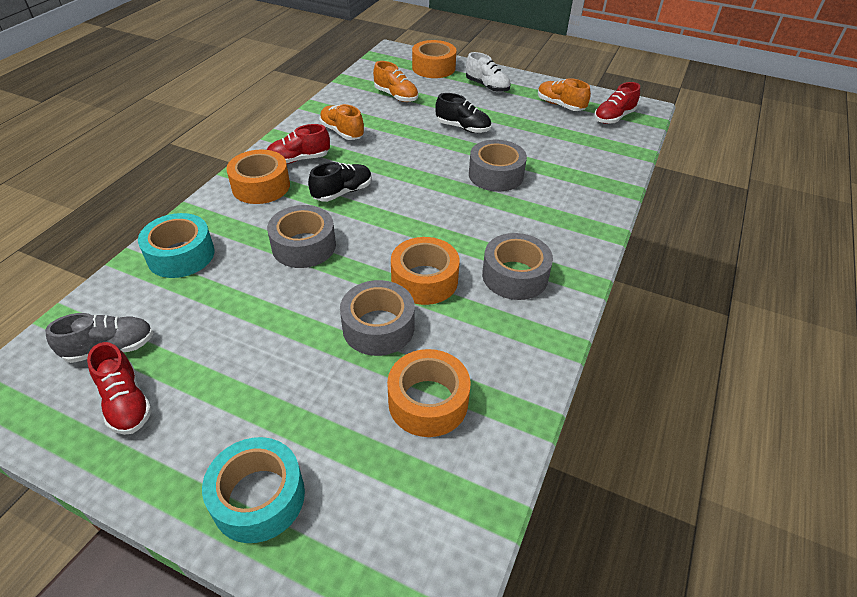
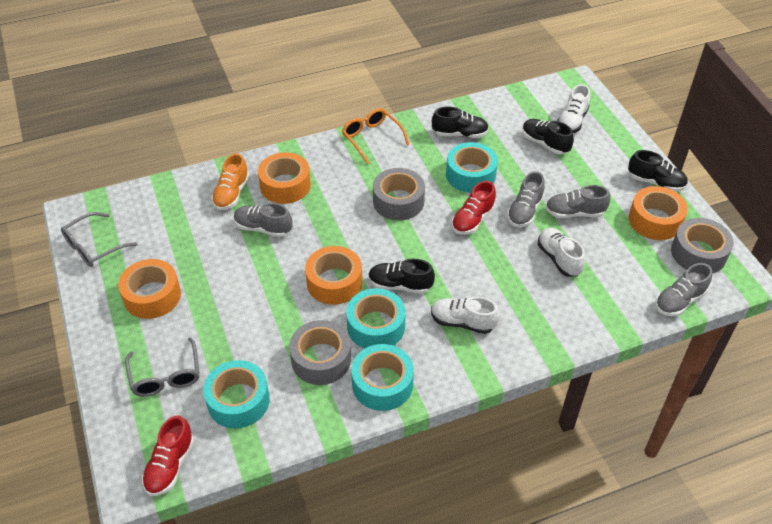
black shoe: 2 -> 4
grey glasses: 0 -> 2
grey shoe: 1 -> 4
grey tape: 4 -> 3
orange glasses: 0 -> 1
orange shoe: 3 -> 1
red shoe: 3 -> 2
turquoise tape: 2 -> 4
white shoe: 1 -> 3

